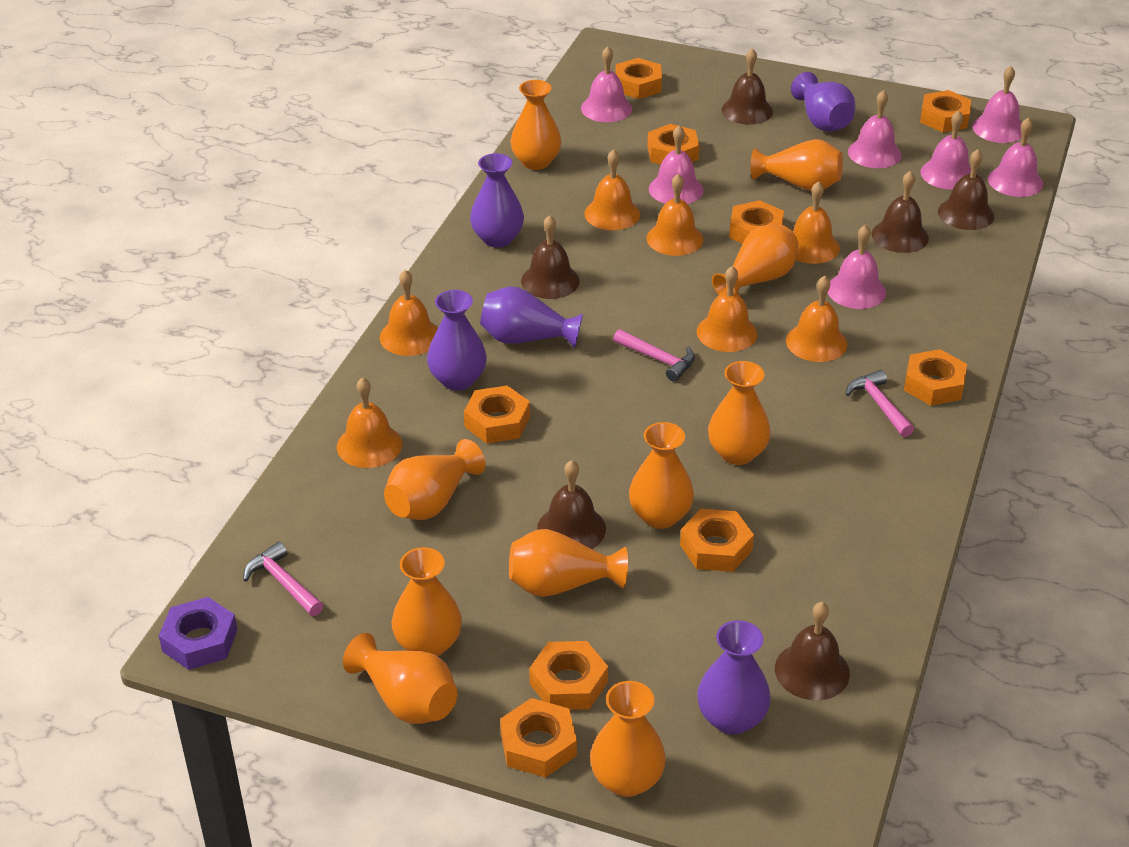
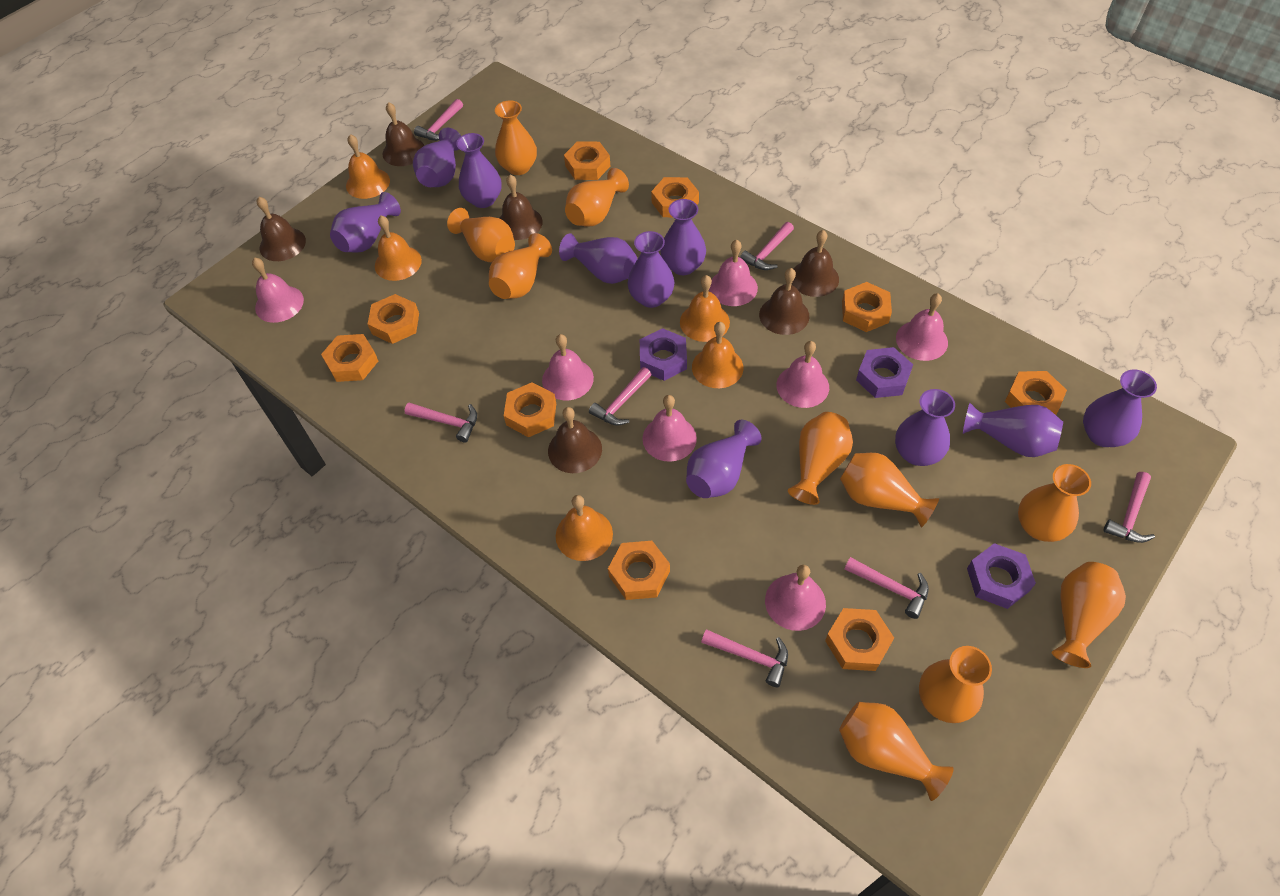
orange bell: 7 -> 5
pink hammer: 3 -> 7
purple nut: 1 -> 3
purple vase: 5 -> 10

